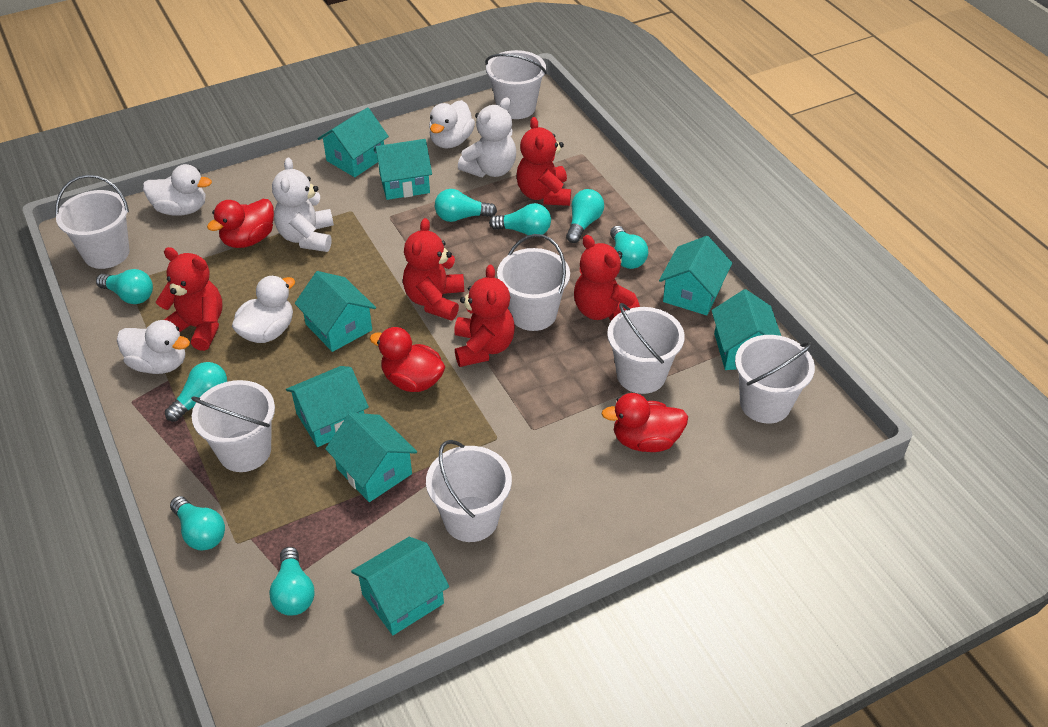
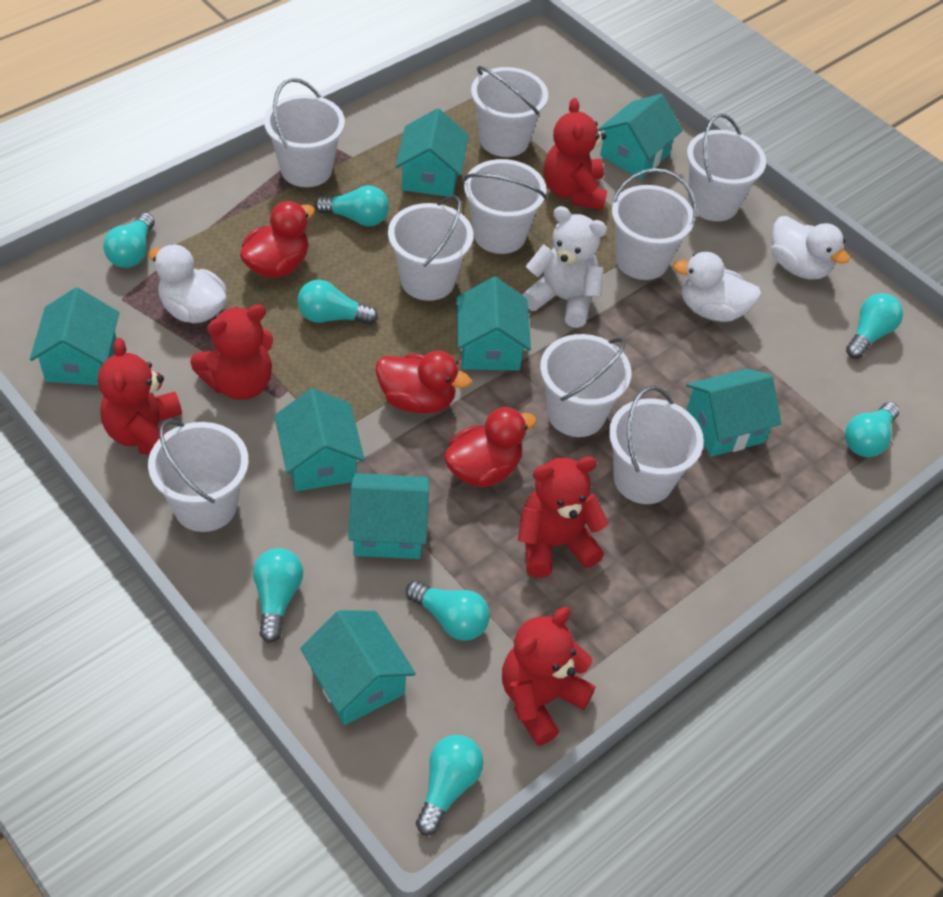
white bucket: 7 -> 9
white duck: 4 -> 3
white teddy bear: 2 -> 1

